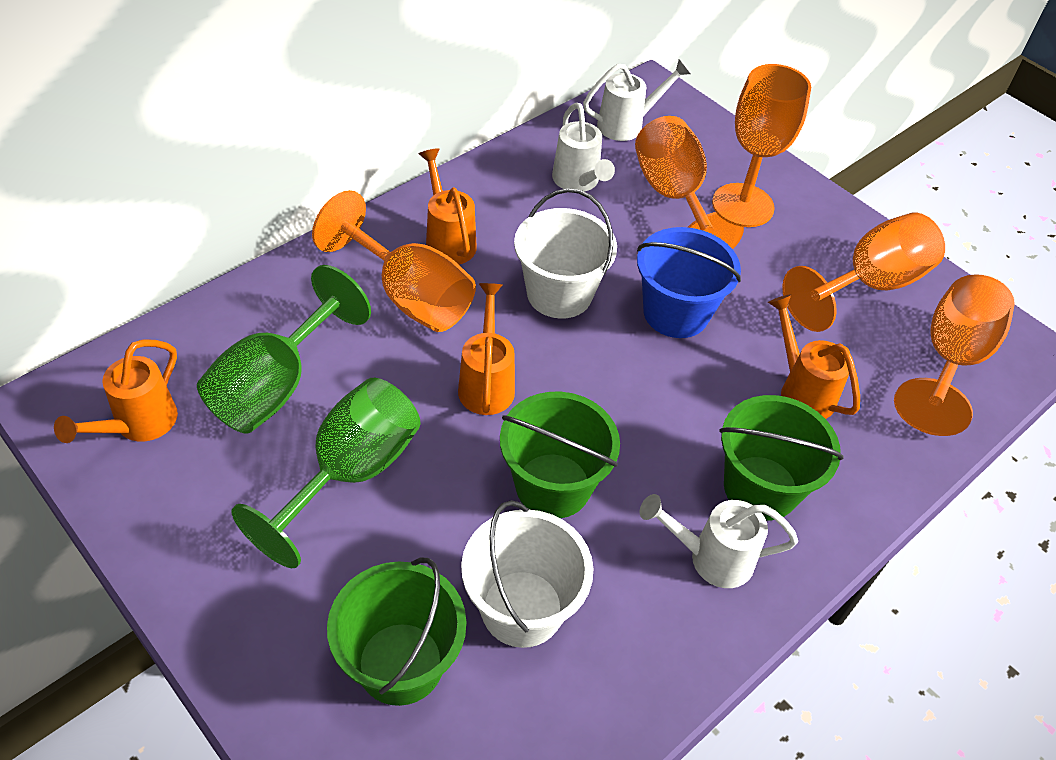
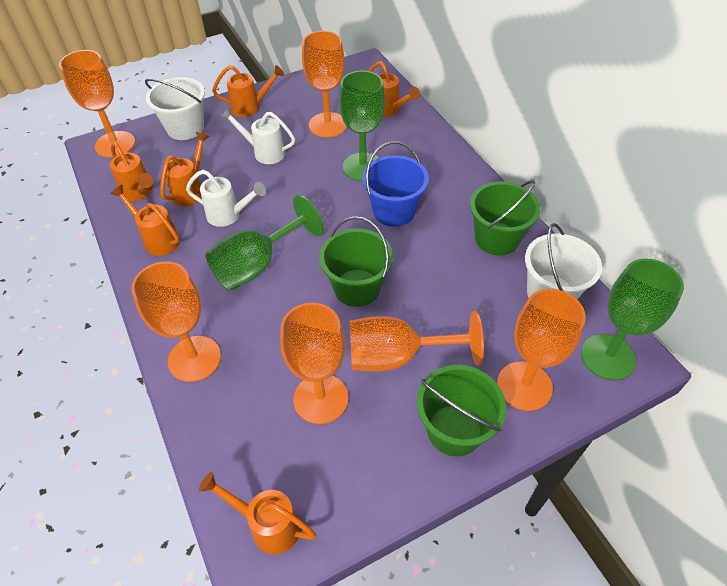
green goblet: 2 -> 3
orange goblet: 5 -> 6
orange watering can: 4 -> 6
white watering can: 3 -> 2

